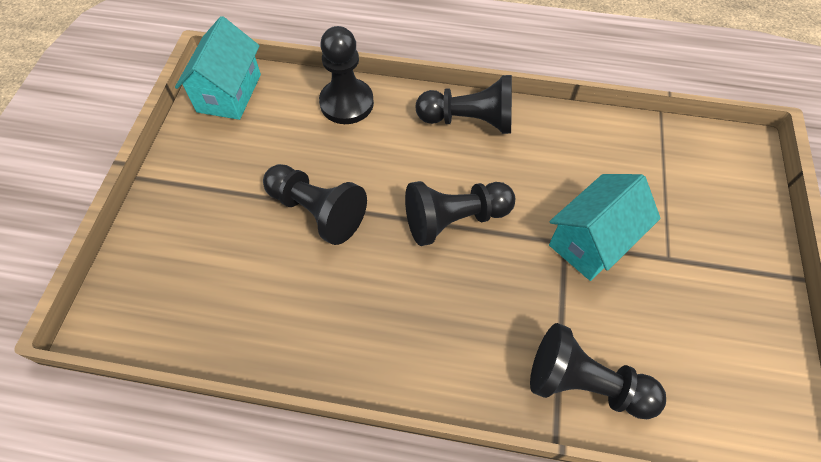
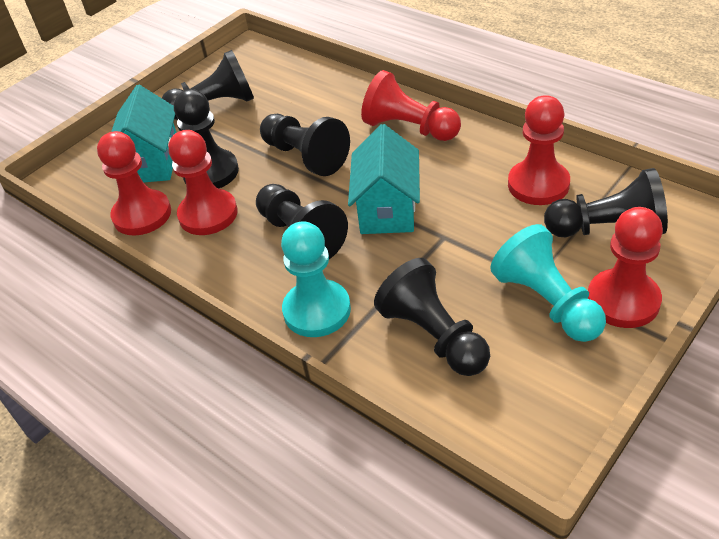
black pawn: 5 -> 6
red pawn: 0 -> 5
turquoise pawn: 0 -> 2

